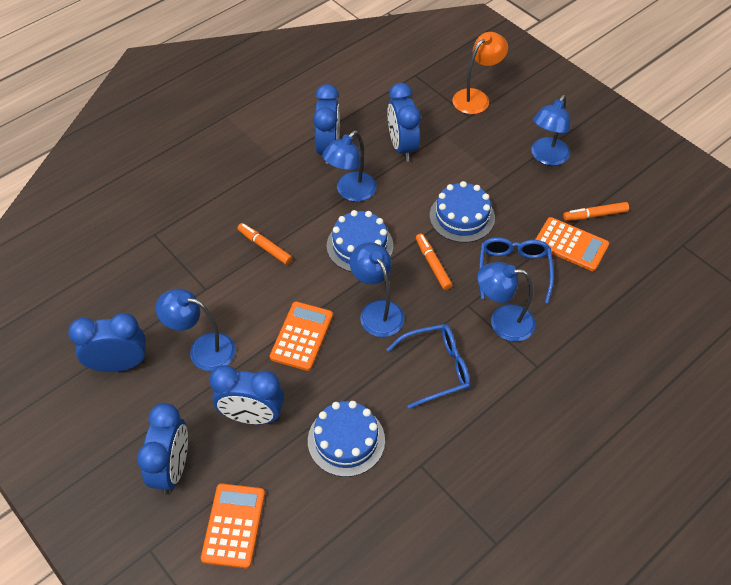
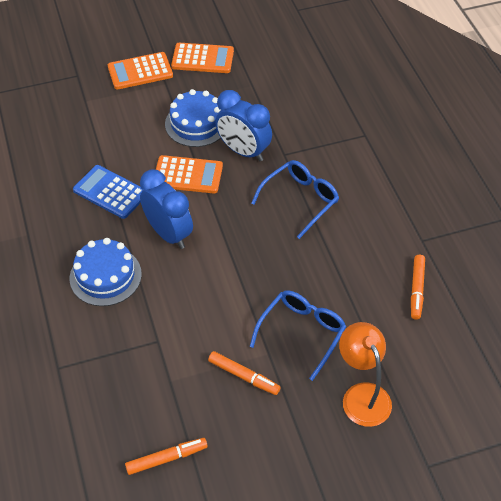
blue cake: 3 -> 2
blue calculator: 0 -> 1
blue clock: 5 -> 2
blue lamp: 5 -> 0

